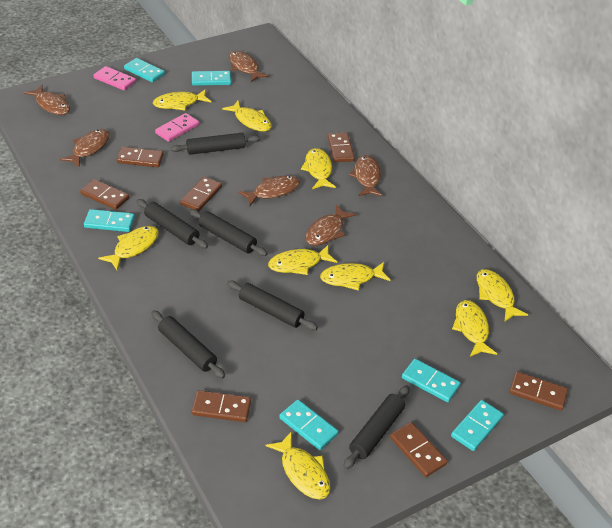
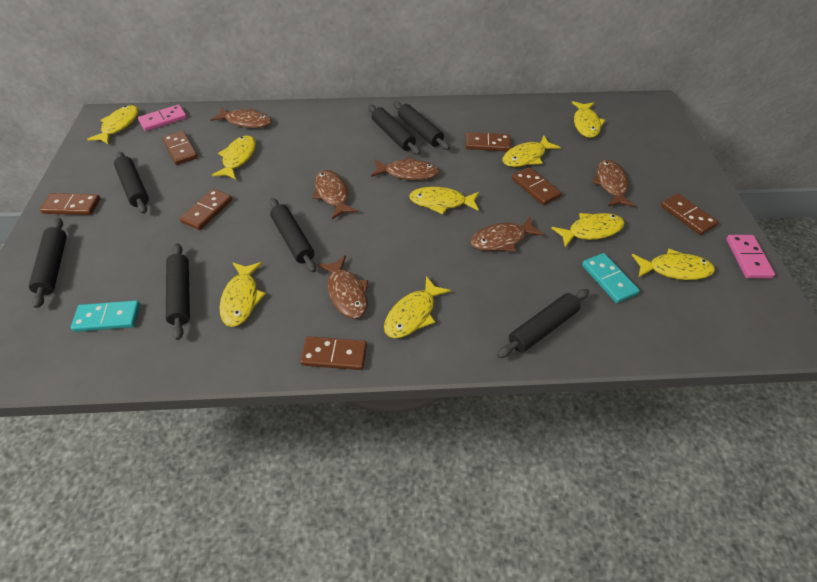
black rolling pin: 6 -> 7
turquoise domino: 6 -> 2

